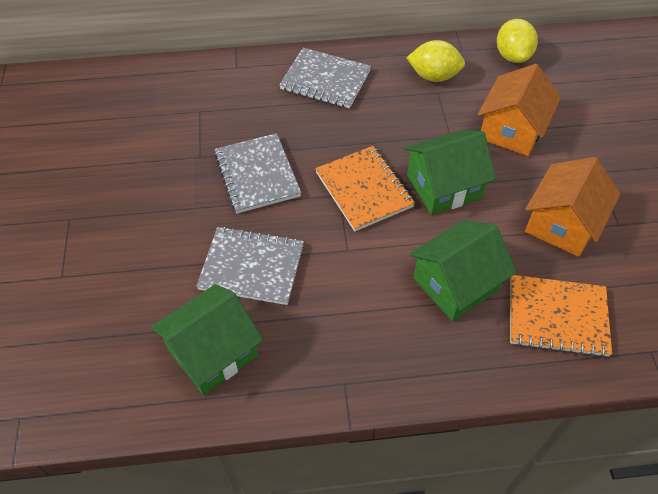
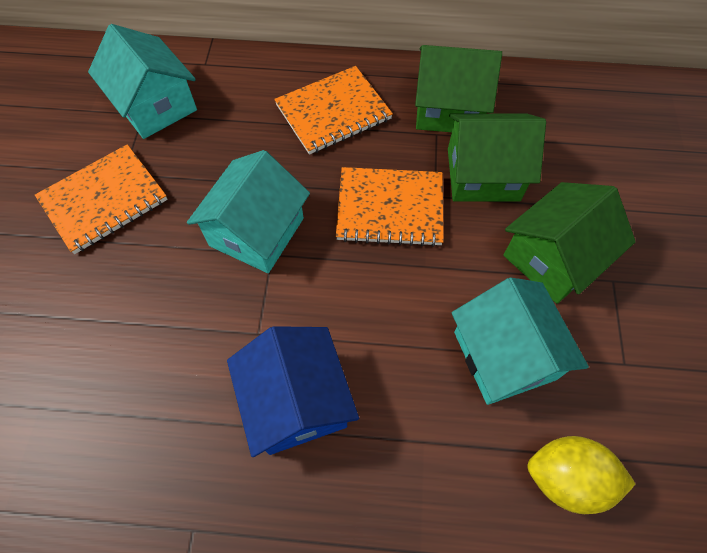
blue house: 0 -> 1
grey notebook: 3 -> 0
orange house: 2 -> 0
orange notebook: 2 -> 3
turquoise house: 0 -> 3
yellow lemon: 2 -> 1

